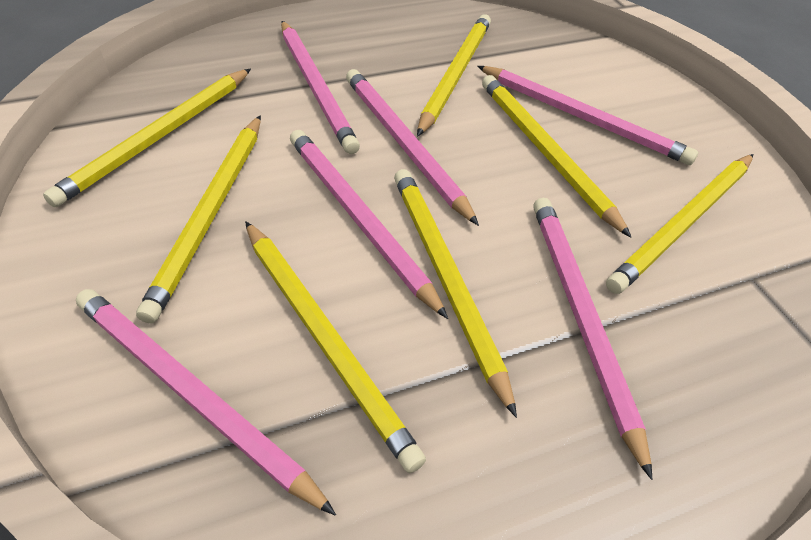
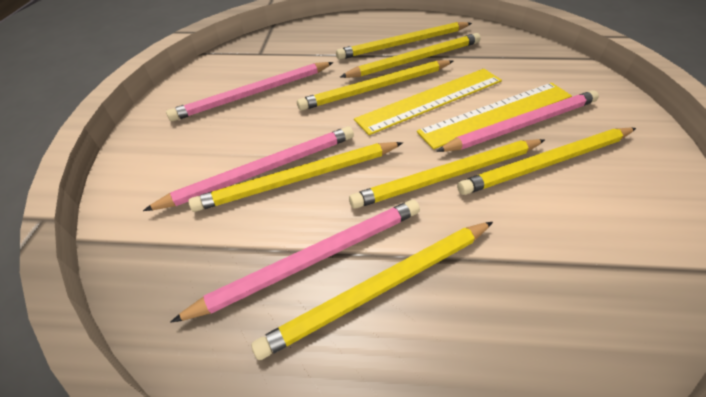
pink pencil: 6 -> 4
yellow ruler: 0 -> 2

